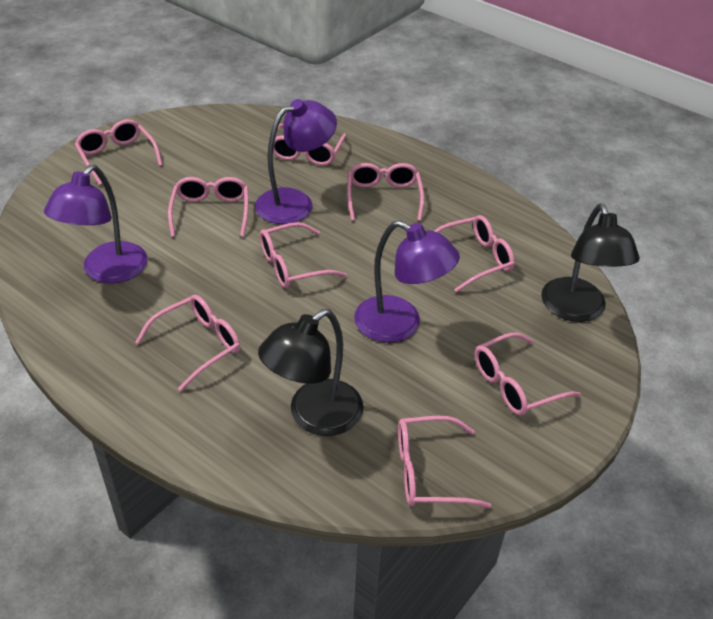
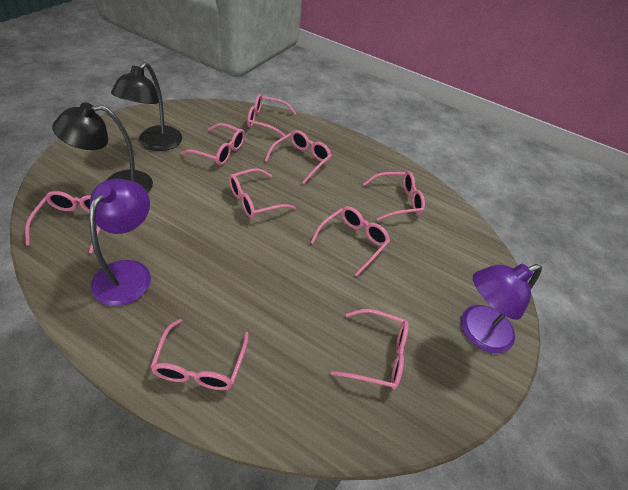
purple lamp: 3 -> 2

